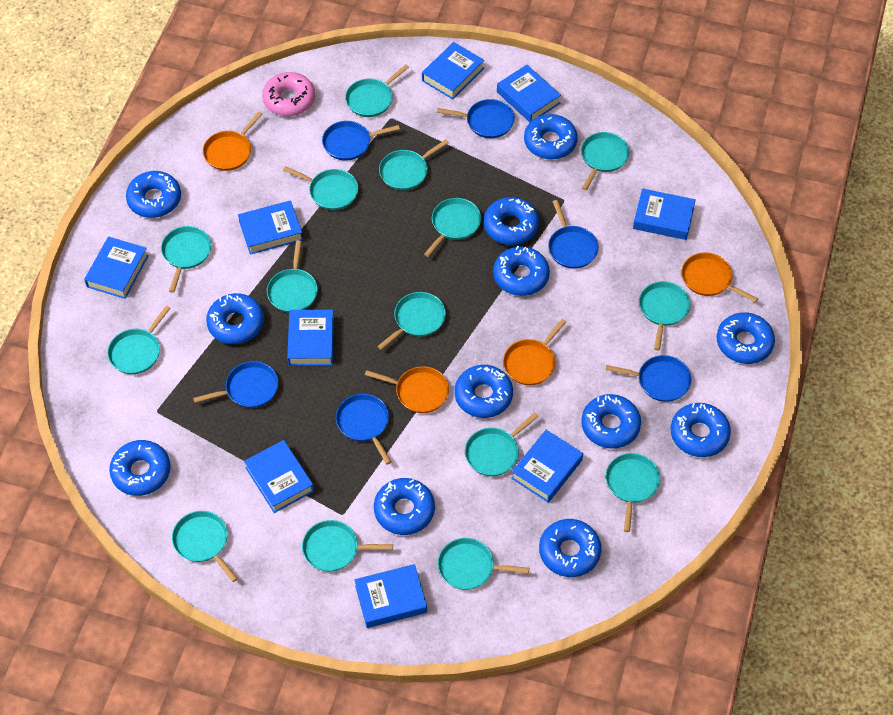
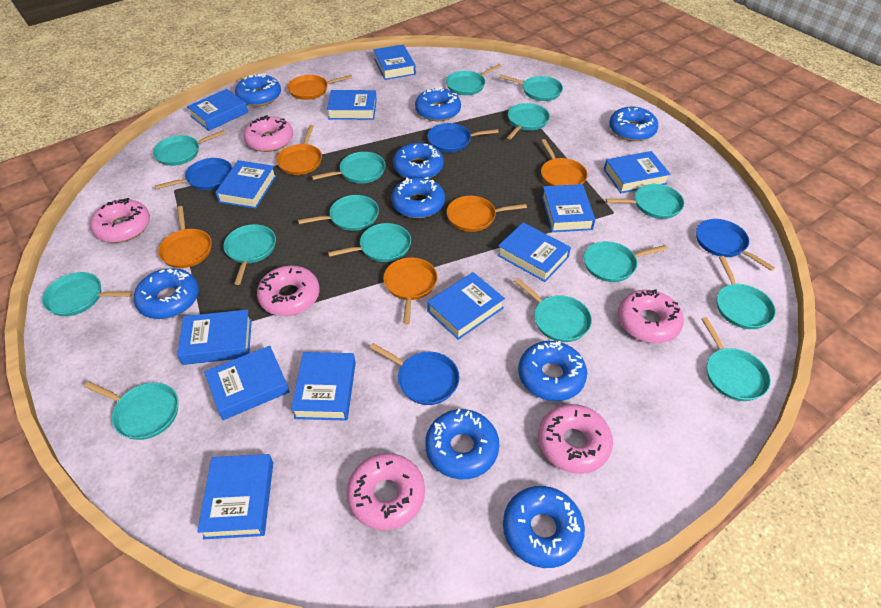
blue book: 9 -> 12
blue donut: 12 -> 9
blue pan: 6 -> 4
orange pan: 4 -> 6
pink donut: 1 -> 6

